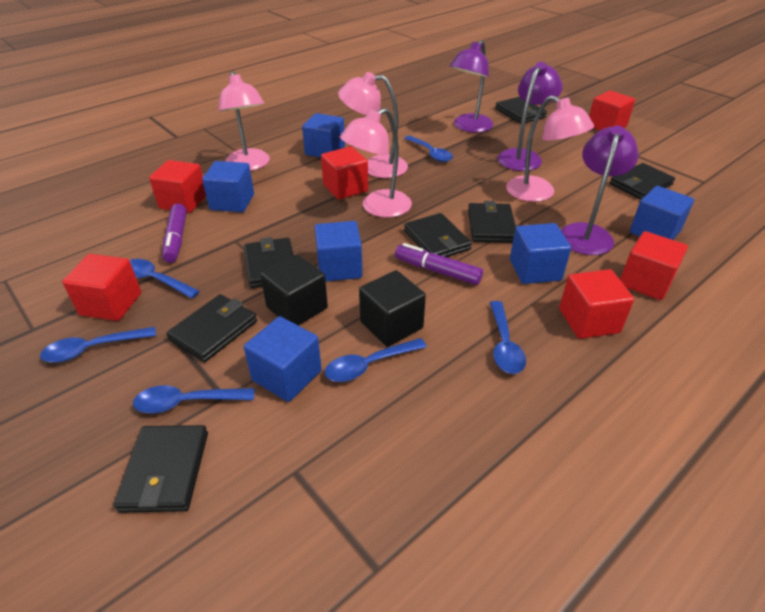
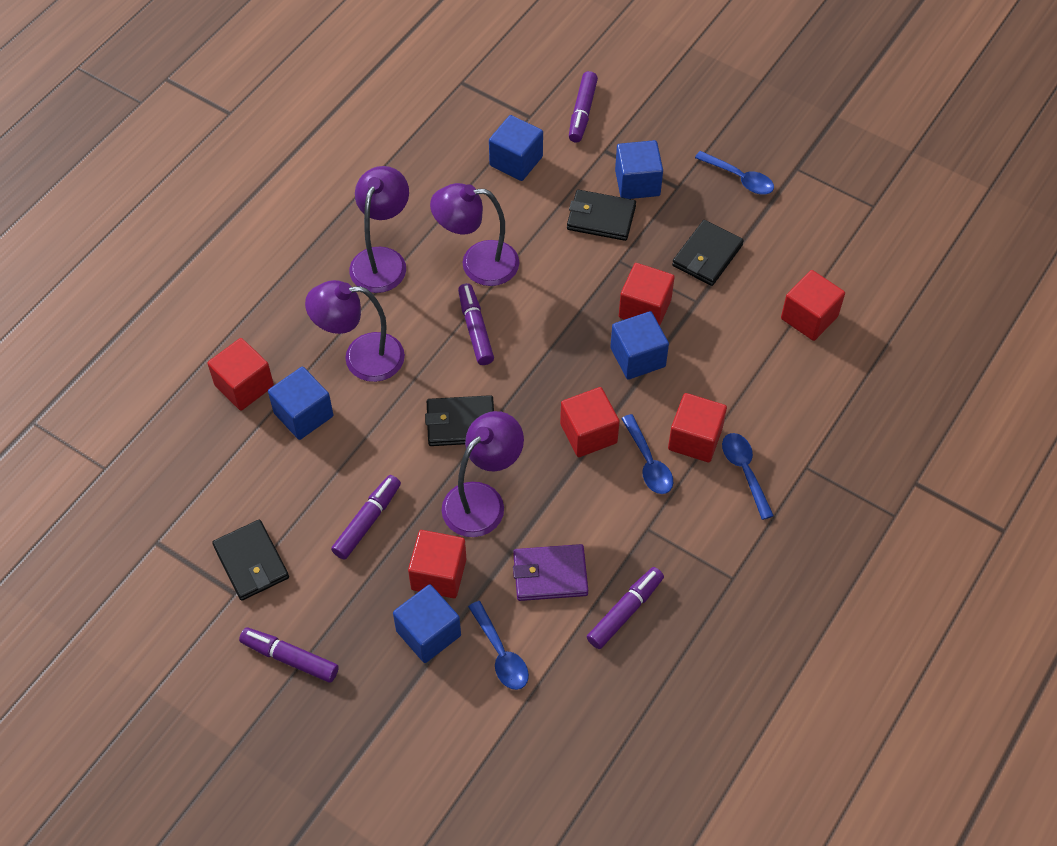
black cube: 2 -> 0
black wallet: 7 -> 4
blue cube: 6 -> 5
blue spoon: 6 -> 4
pink lamp: 4 -> 0
purple lamp: 3 -> 4
purple marker: 2 -> 5
purple wallet: 0 -> 1

